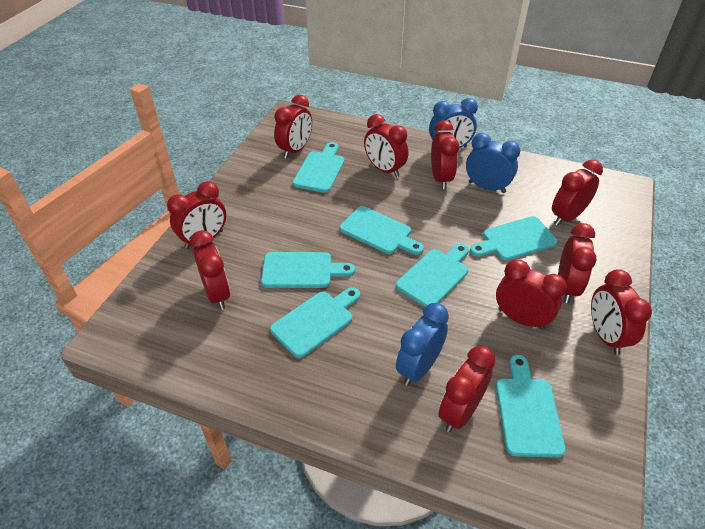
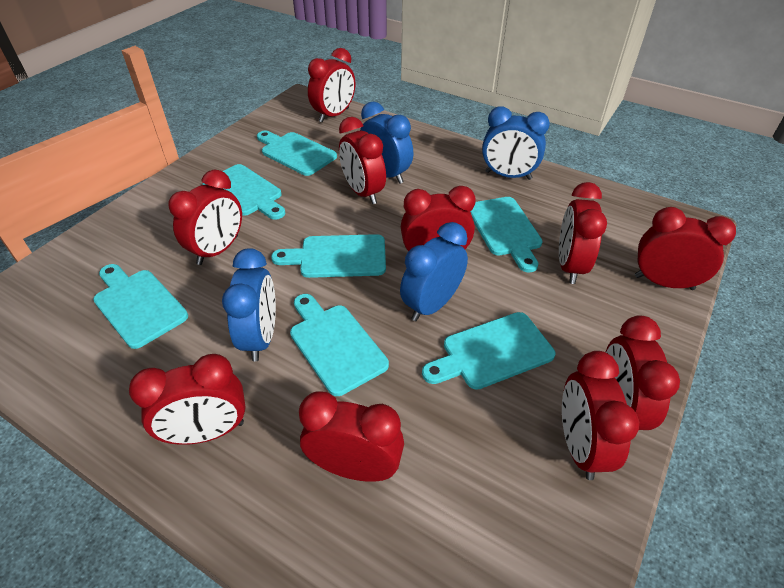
blue clock: 3 -> 4

